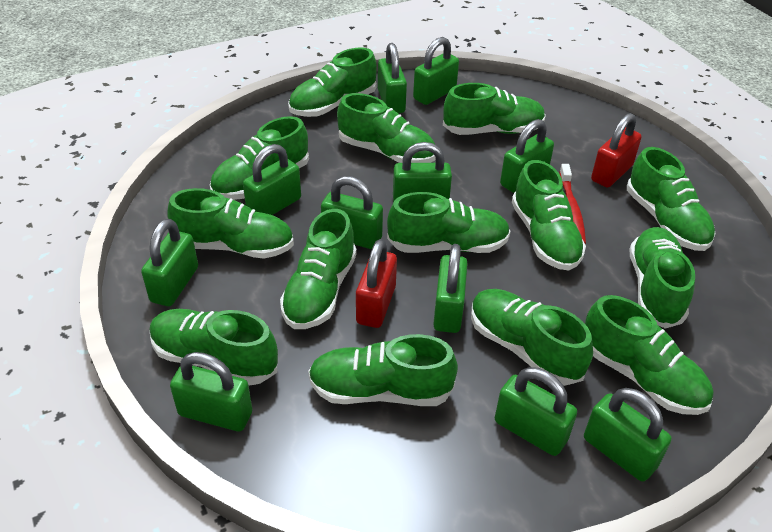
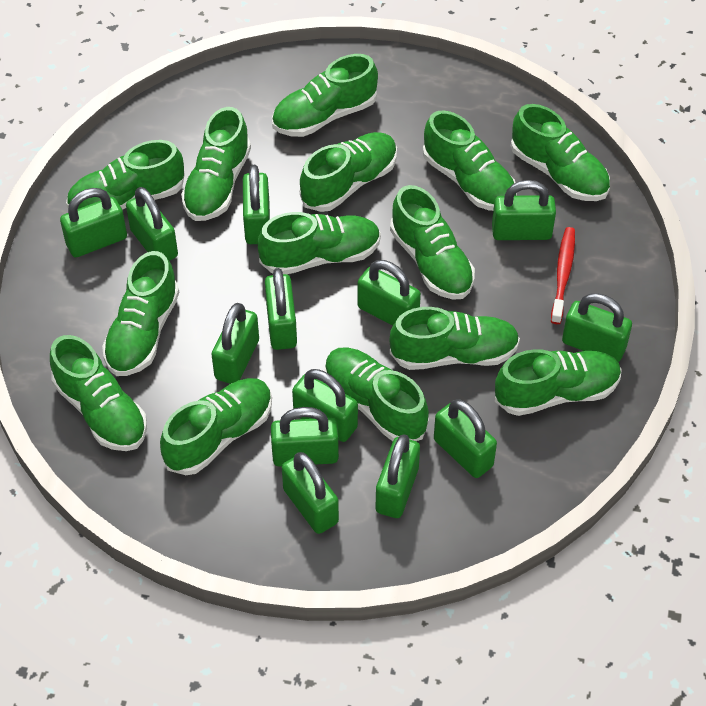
green padlock: 11 -> 13
red padlock: 2 -> 0

